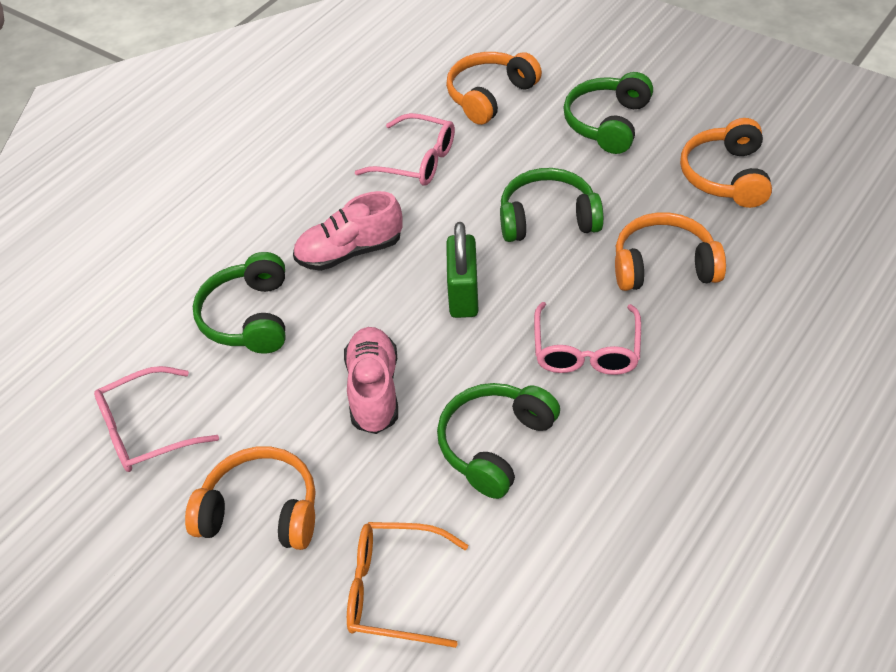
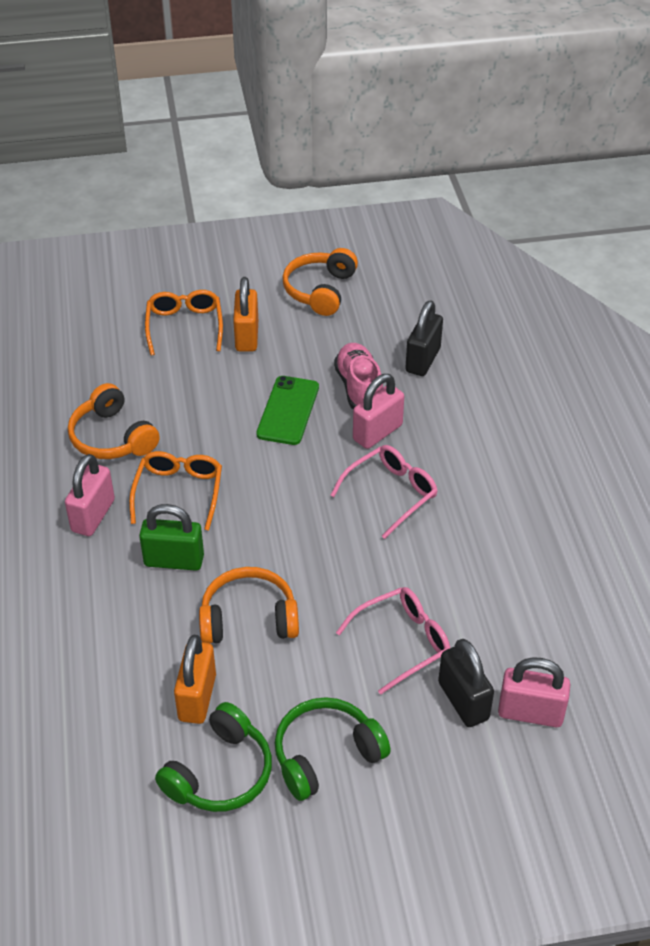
black padlock: 0 -> 2
green headphones: 4 -> 2
green phone: 0 -> 1
orange glasses: 1 -> 2
orange headphones: 4 -> 3
orange padlock: 0 -> 2
pink glasses: 3 -> 2
pink padlock: 0 -> 3
pink shoe: 2 -> 1

